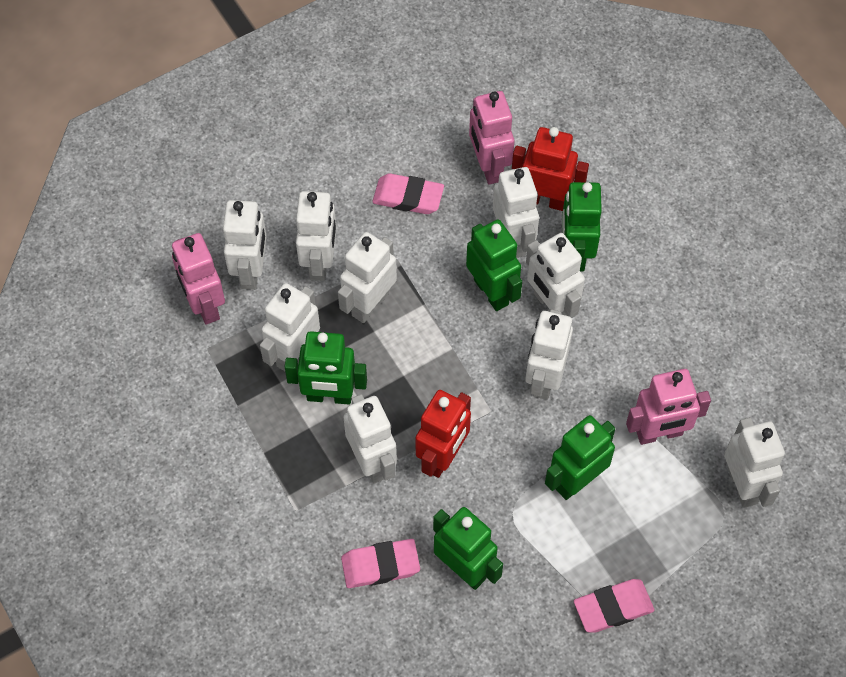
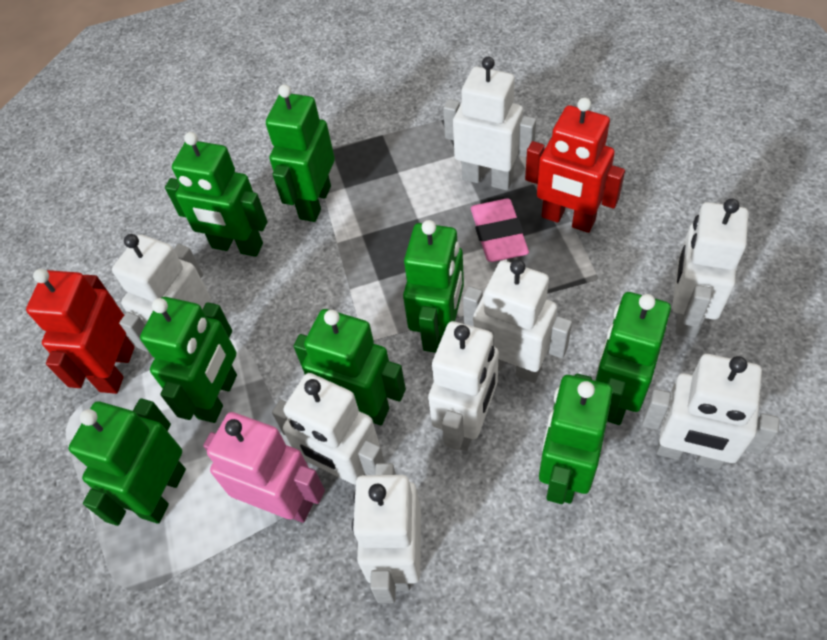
green robot: 5 -> 8
pink eraser: 3 -> 1
pink robot: 3 -> 1
white robot: 9 -> 8

